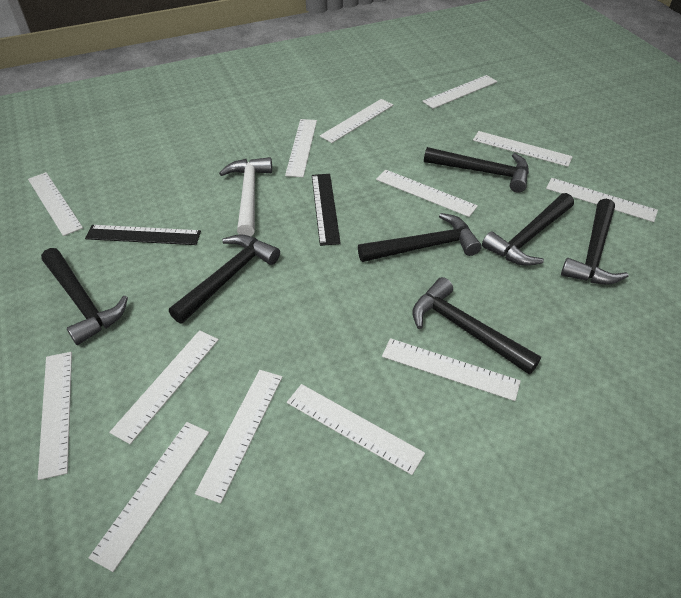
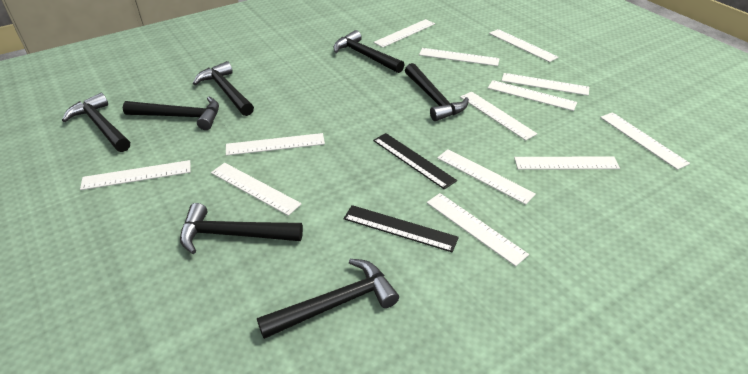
white hammer: 1 -> 0

